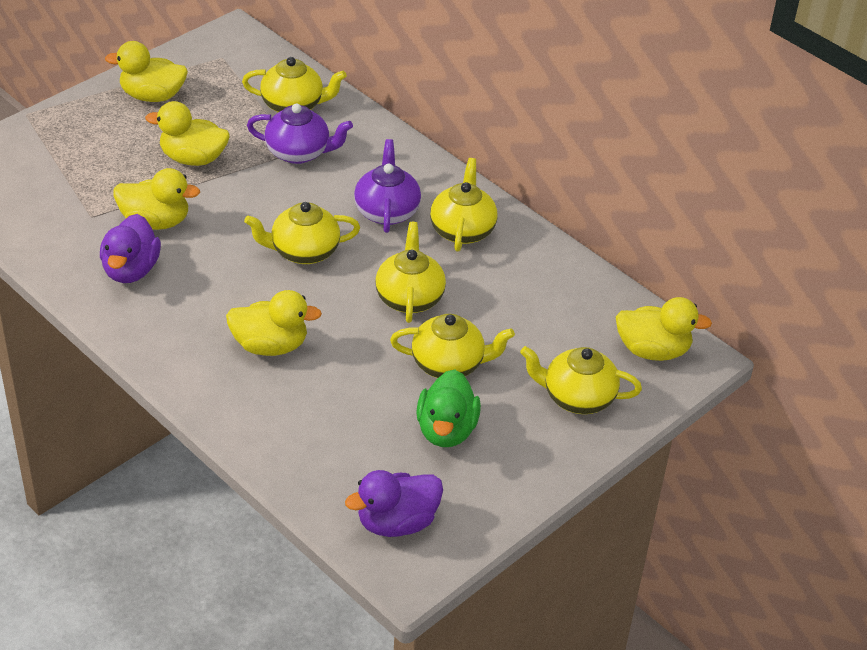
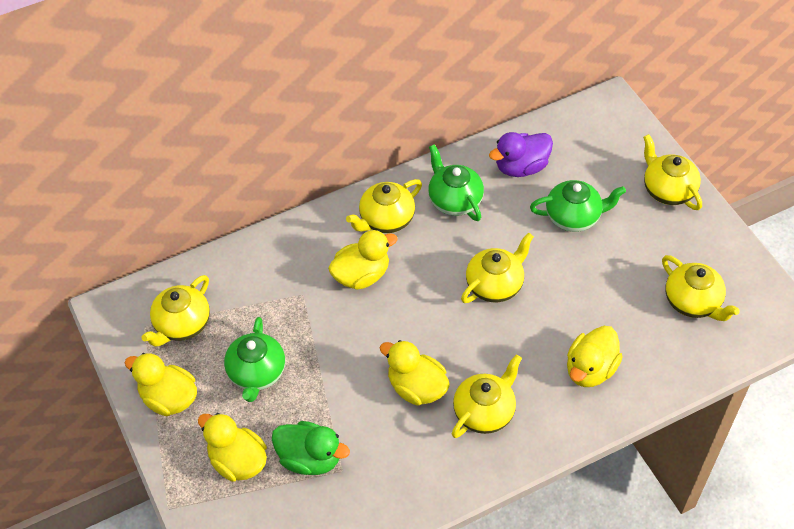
green teapot: 0 -> 3
purple duck: 2 -> 1
purple teapot: 2 -> 0

